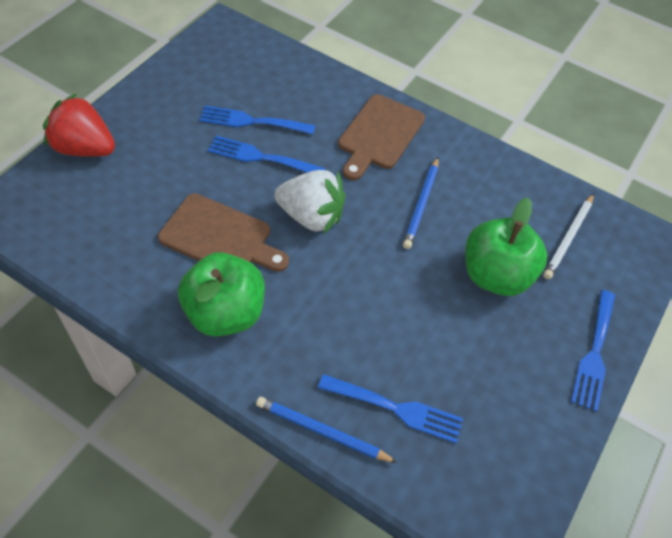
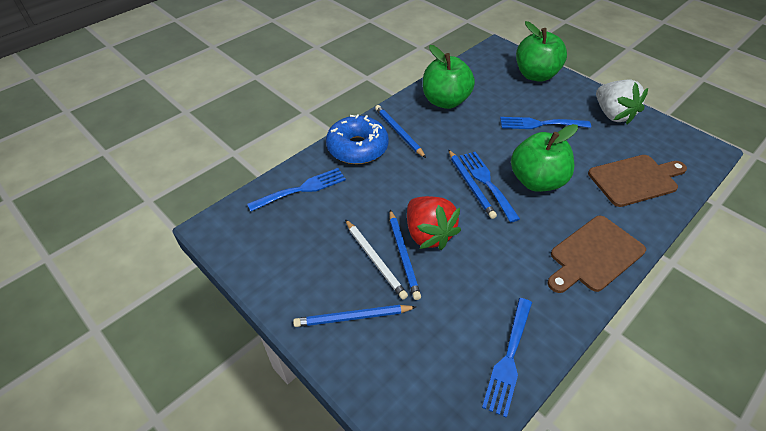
blue donut: 0 -> 1
blue pencil: 2 -> 4
green apple: 2 -> 3

